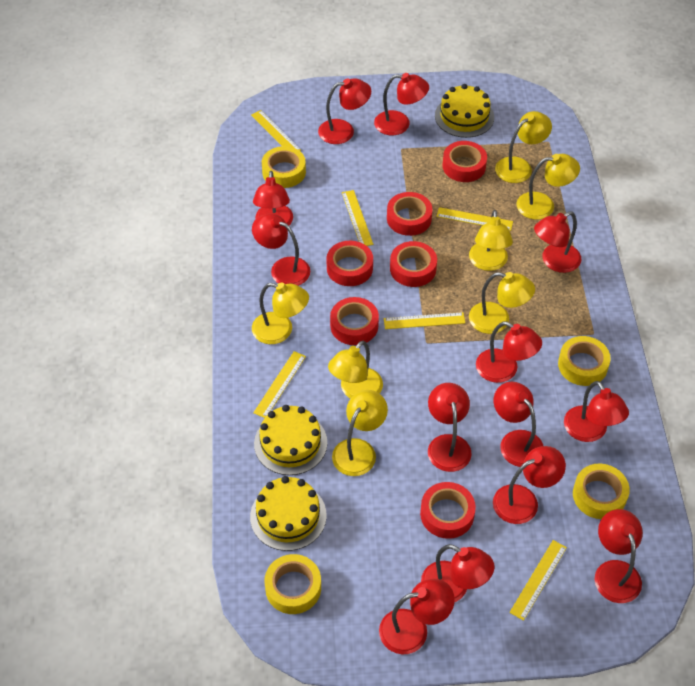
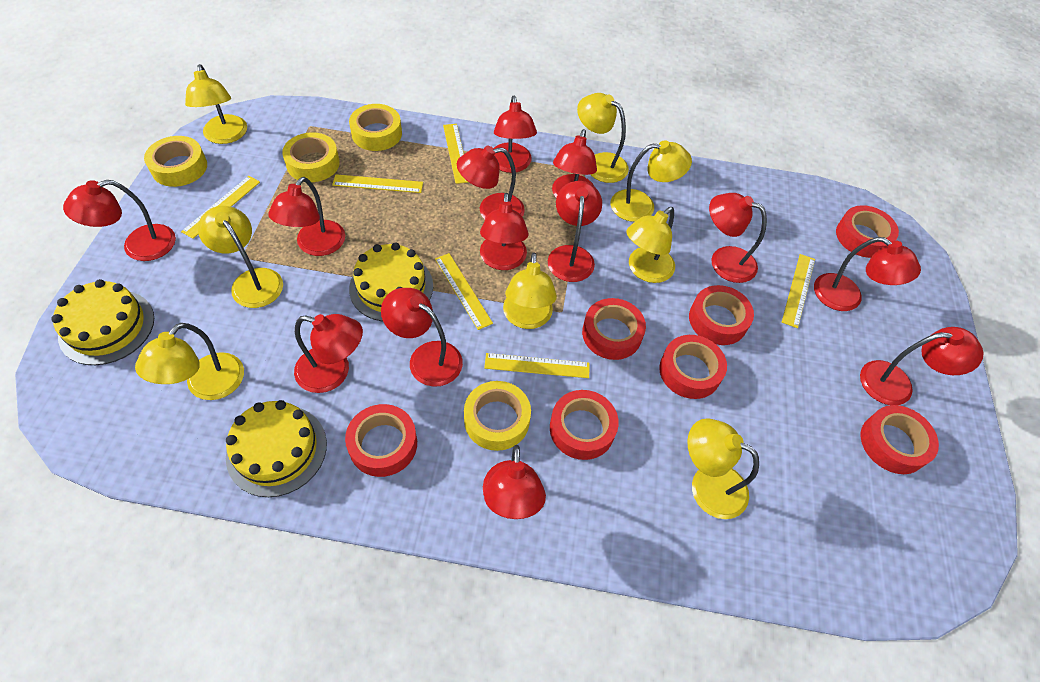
red tape: 6 -> 7
yellow lamp: 7 -> 8

